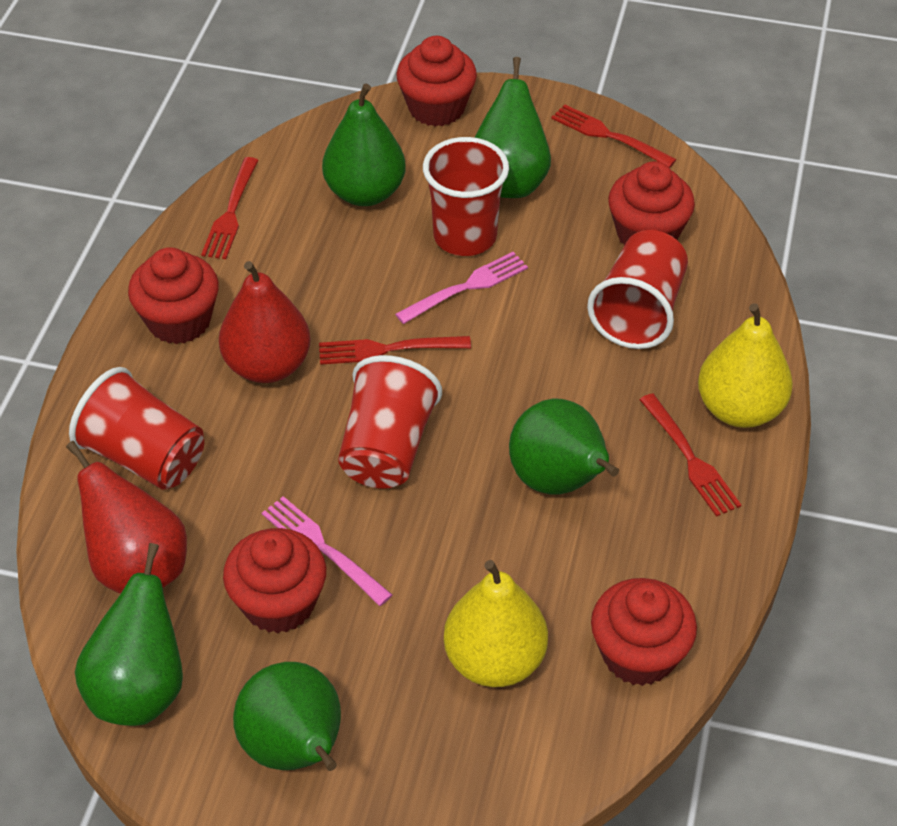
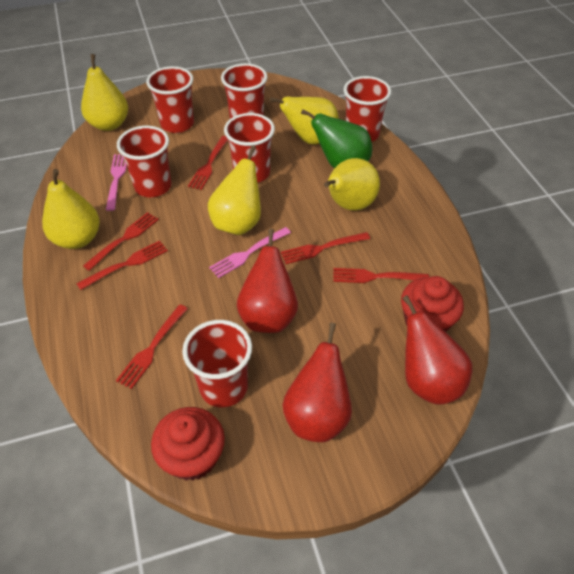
green pear: 5 -> 1
red cup: 4 -> 6
red cupcake: 5 -> 2
red fork: 4 -> 6
red pear: 2 -> 3
yellow pear: 2 -> 5

